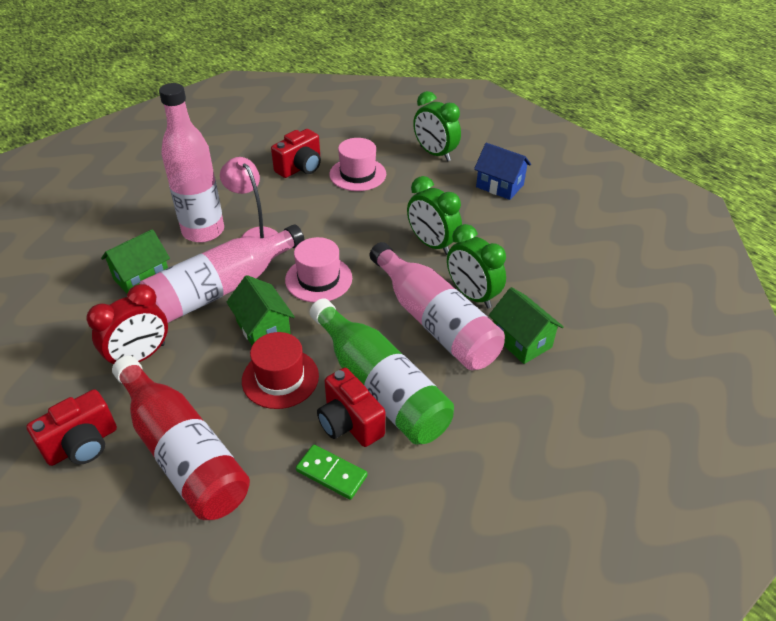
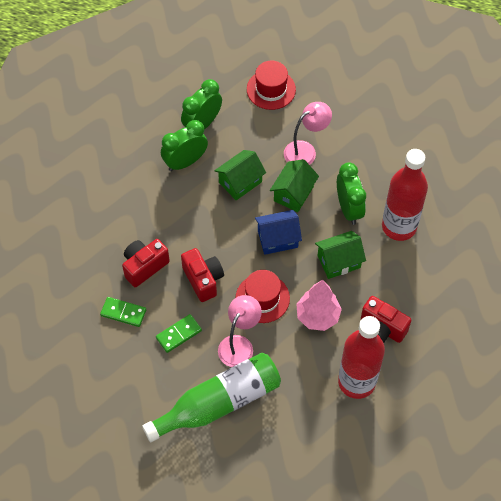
green domino: 1 -> 2
pink bottle: 3 -> 0
pink hat: 2 -> 0
pink lamp: 1 -> 2
pink tree: 0 -> 1
red bottle: 1 -> 2
red clock: 1 -> 0
red hat: 1 -> 2

